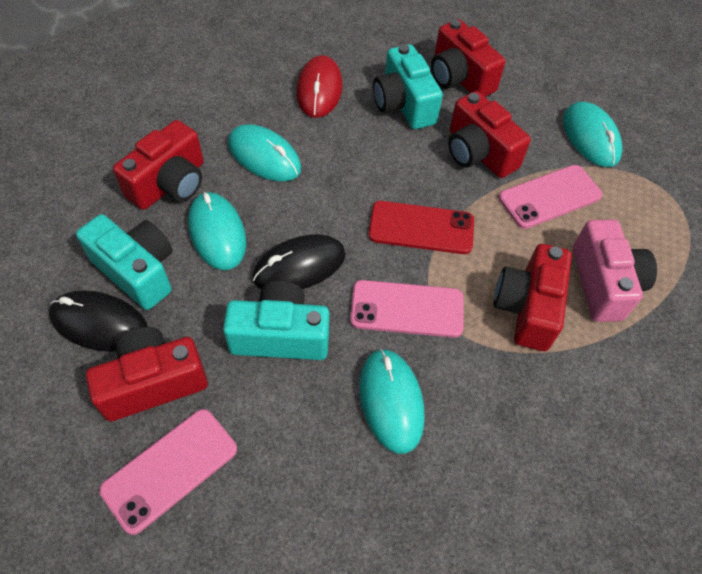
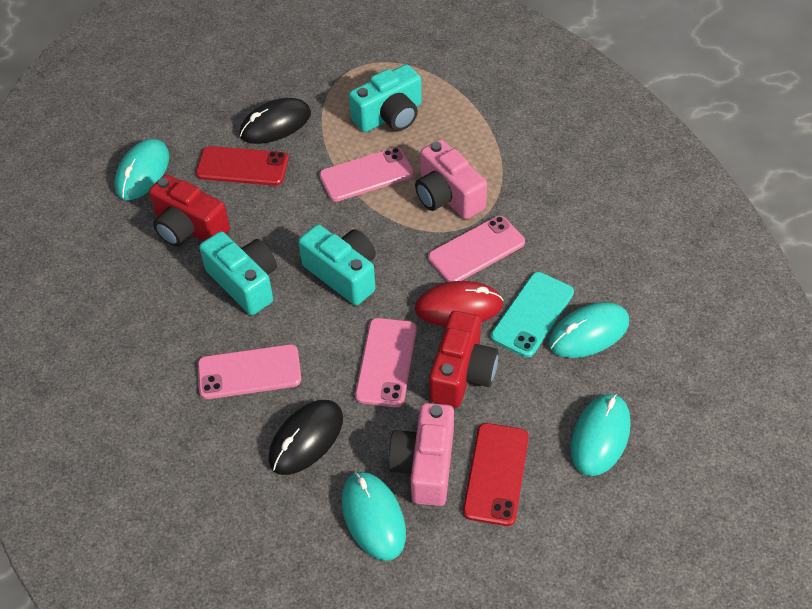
pink camera: 1 -> 2
pink phone: 3 -> 4
red camera: 5 -> 2
red phone: 1 -> 2
turquoise phone: 0 -> 1

